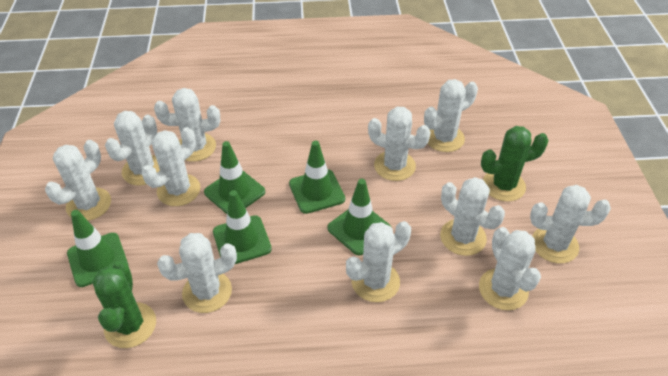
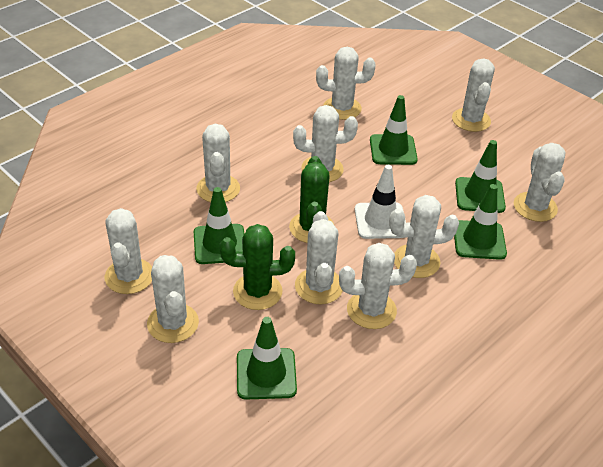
white cactus: 11 -> 10
white traffic cone: 0 -> 1

